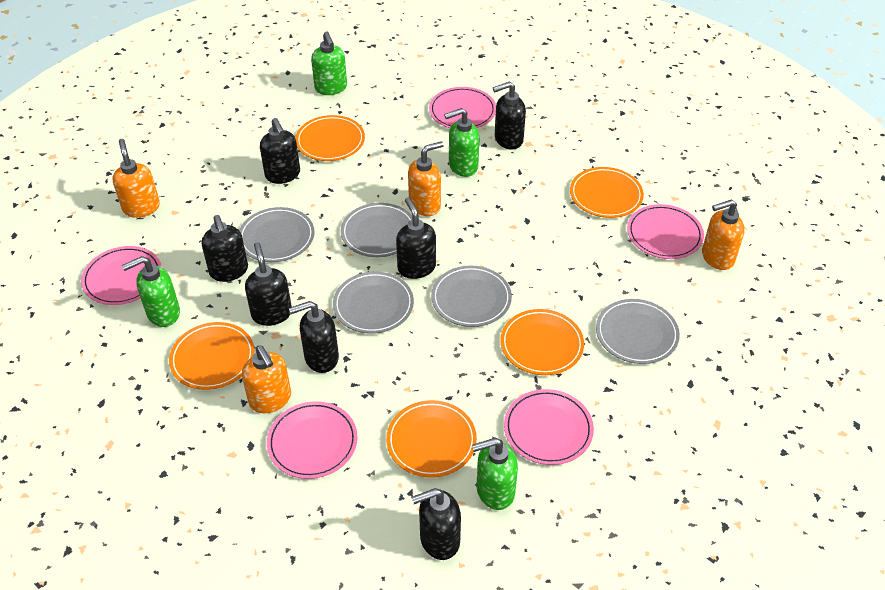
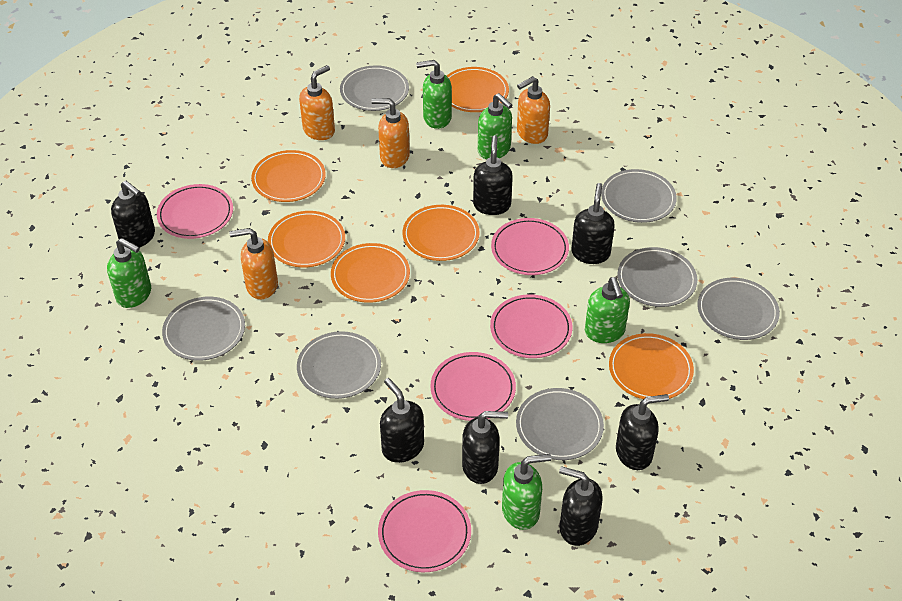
green soap dispenser: 4 -> 5
grey plate: 5 -> 7
orange plate: 5 -> 6

